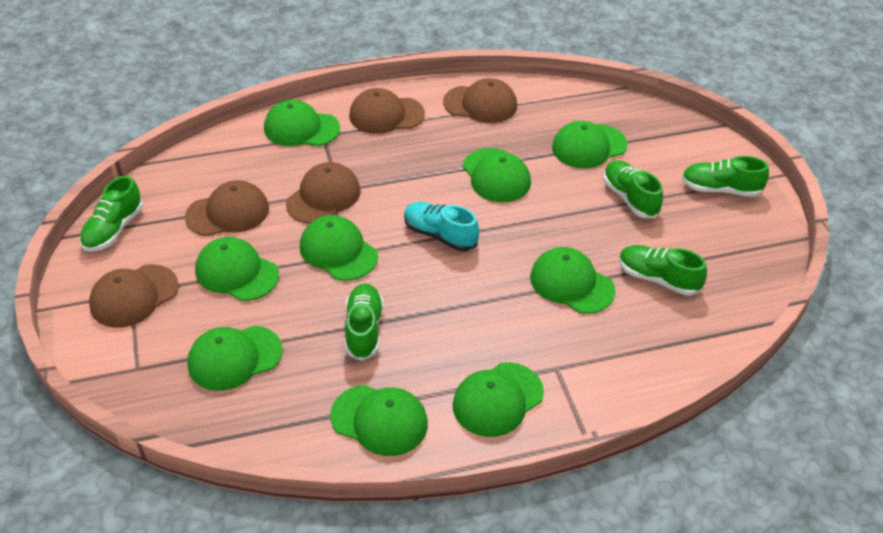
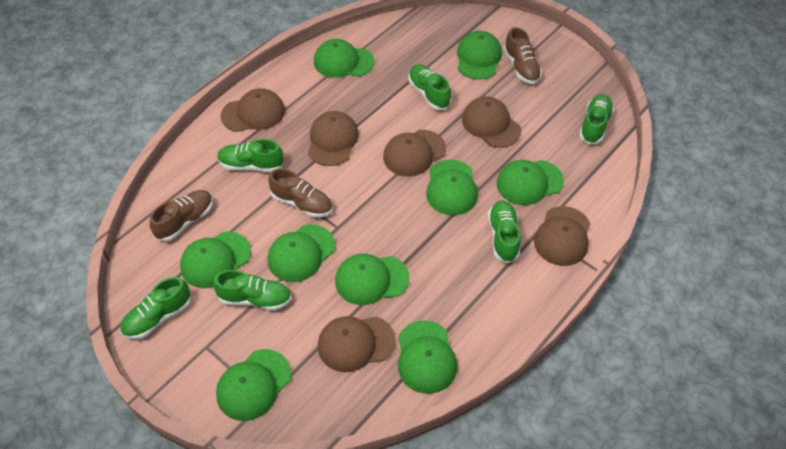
brown cap: 5 -> 6
brown shoe: 0 -> 3
green shoe: 5 -> 6
turquoise shoe: 1 -> 0

